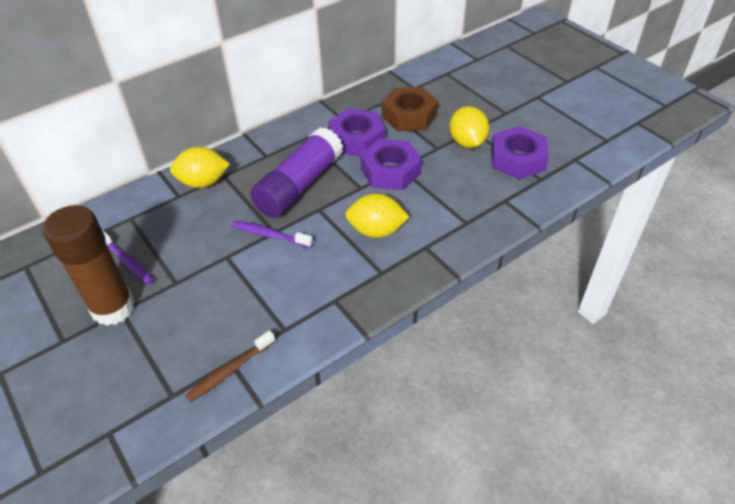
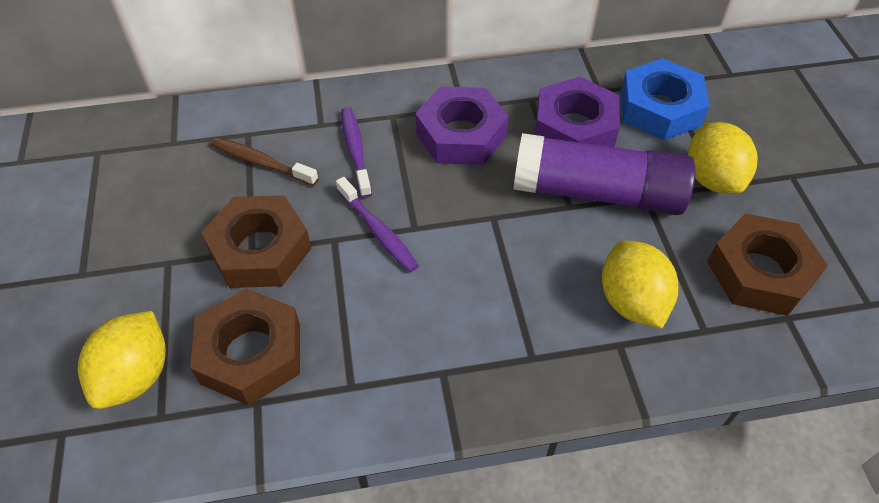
blue nut: 0 -> 1
brown glue stick: 1 -> 0
brown nut: 1 -> 3
purple nut: 3 -> 2

